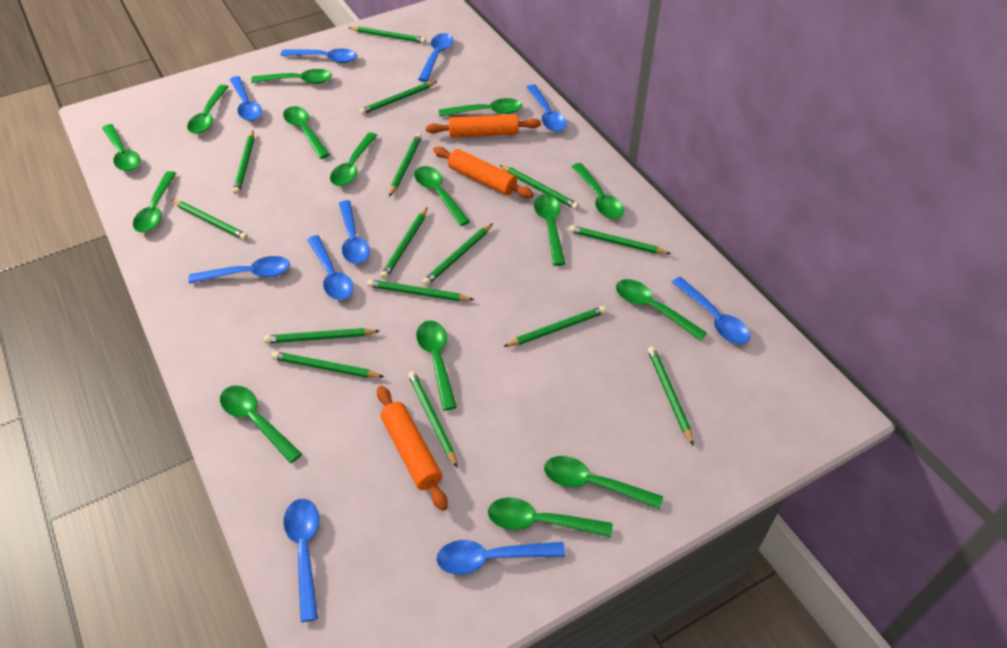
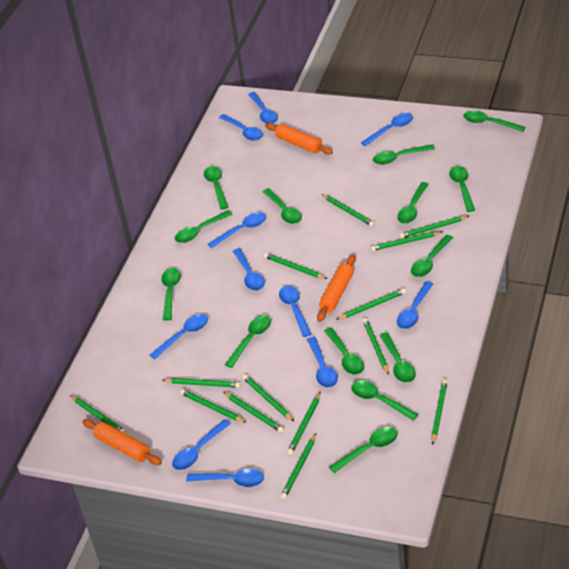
blue spoon: 10 -> 11
green pencil: 15 -> 14
green spoon: 15 -> 14

